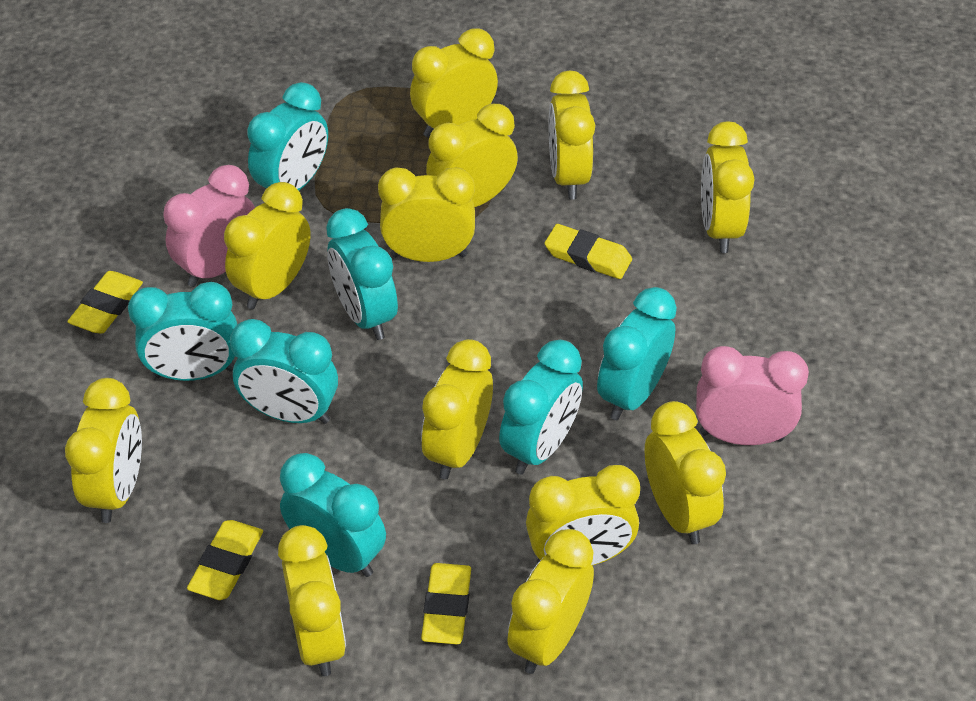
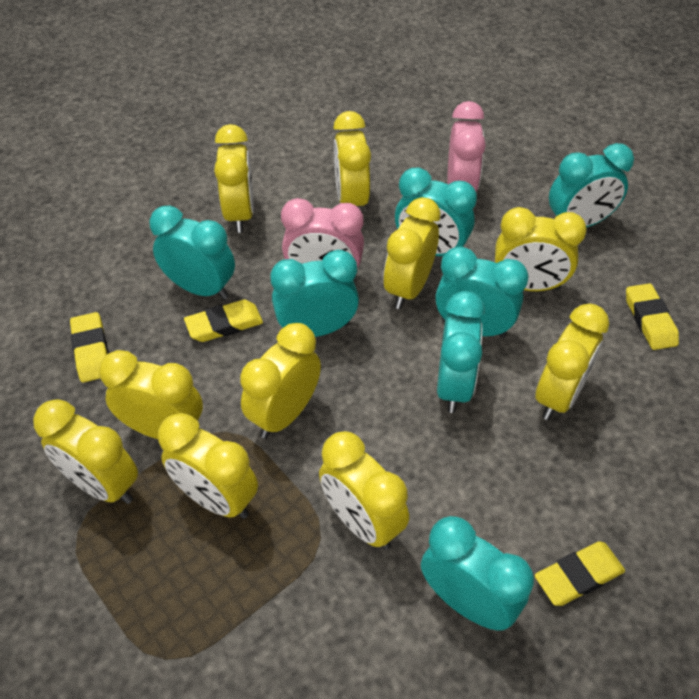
yellow clock: 12 -> 10

